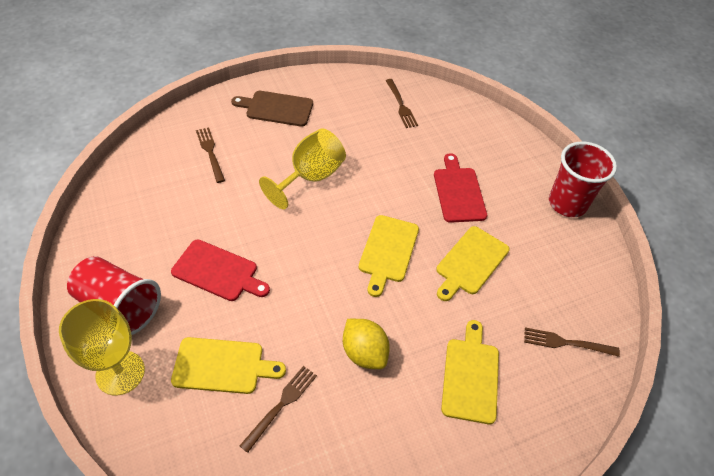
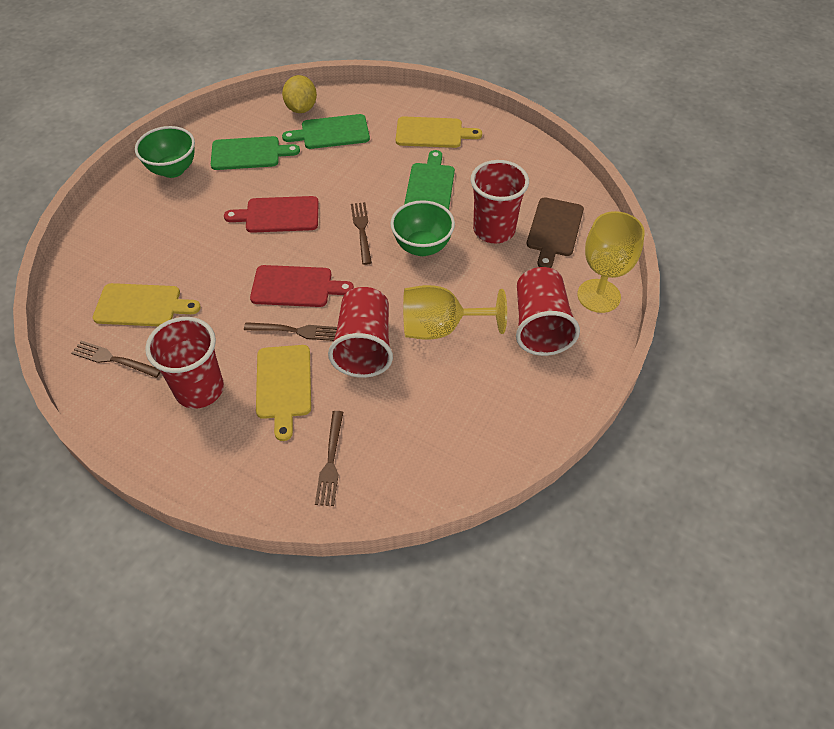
green bowl: 0 -> 2
green cutting board: 0 -> 3
red cup: 2 -> 4
yellow cutting board: 4 -> 3

